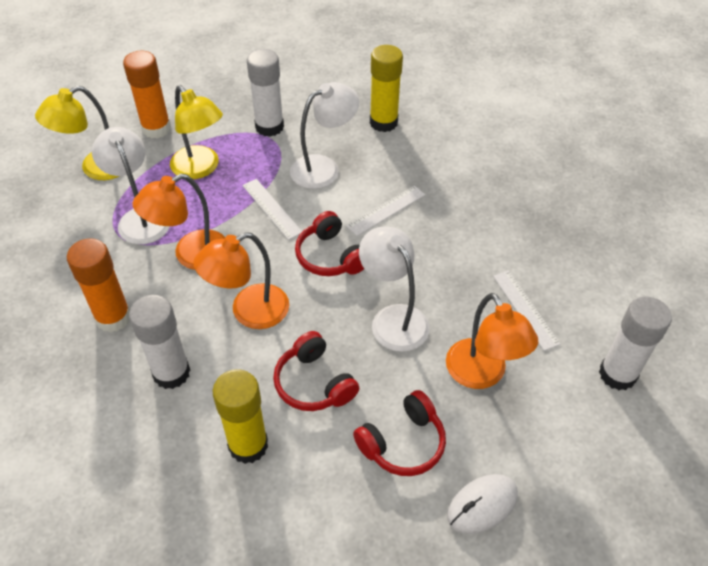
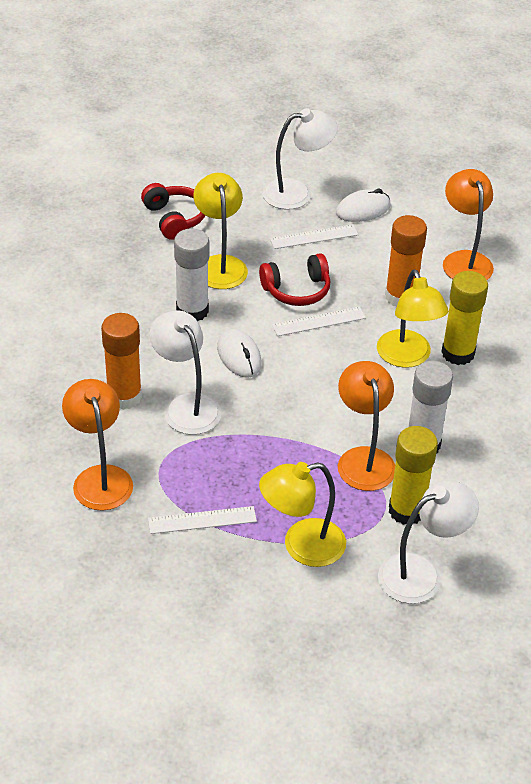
red headphones: 3 -> 2
white glue stick: 3 -> 2
white mouse: 1 -> 2
yellow lamp: 2 -> 3

